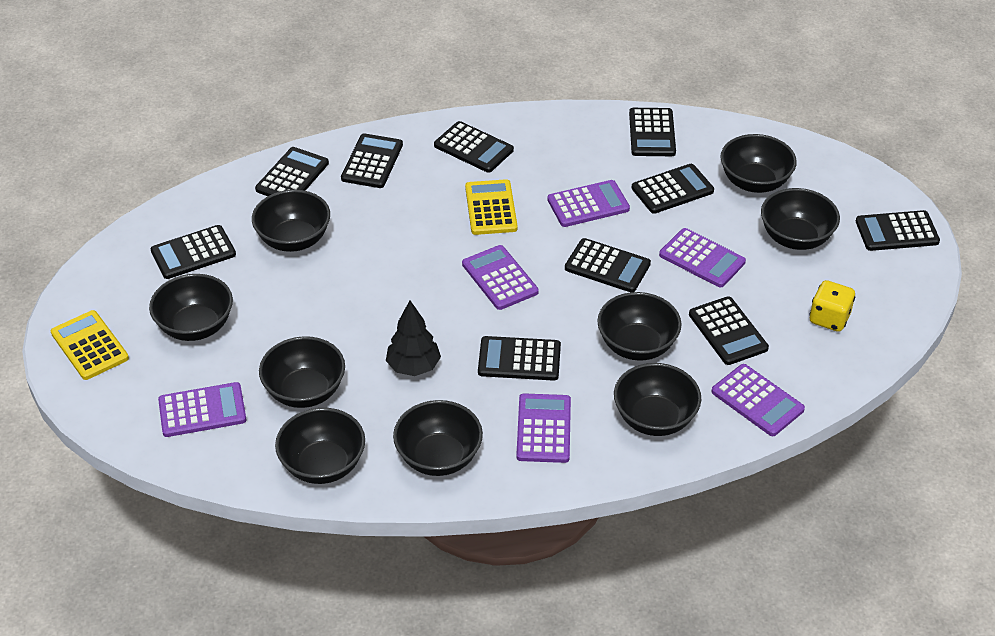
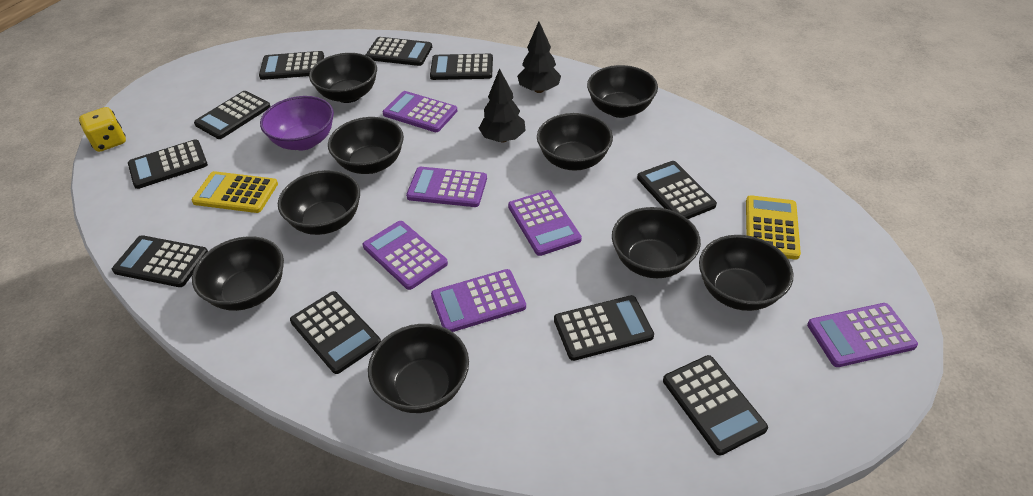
black tree: 1 -> 2
purple bowl: 0 -> 1

